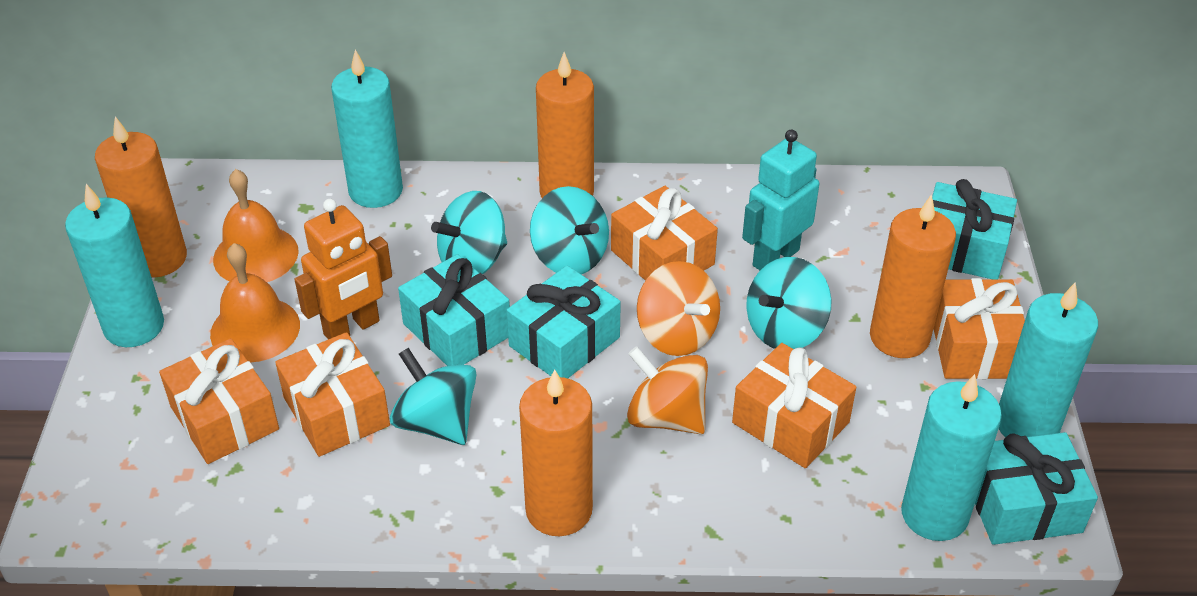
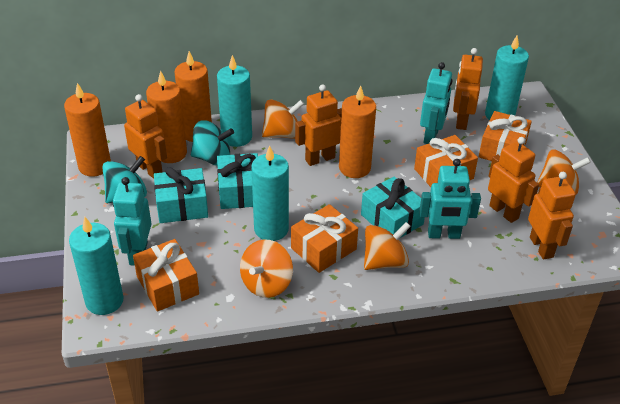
orange bell: 2 -> 0
orange gift: 5 -> 4
orange robot: 1 -> 5
orange spinning top: 2 -> 4
turquoise gift: 4 -> 3
turquoise robot: 1 -> 3
turquoise spinning top: 4 -> 2

